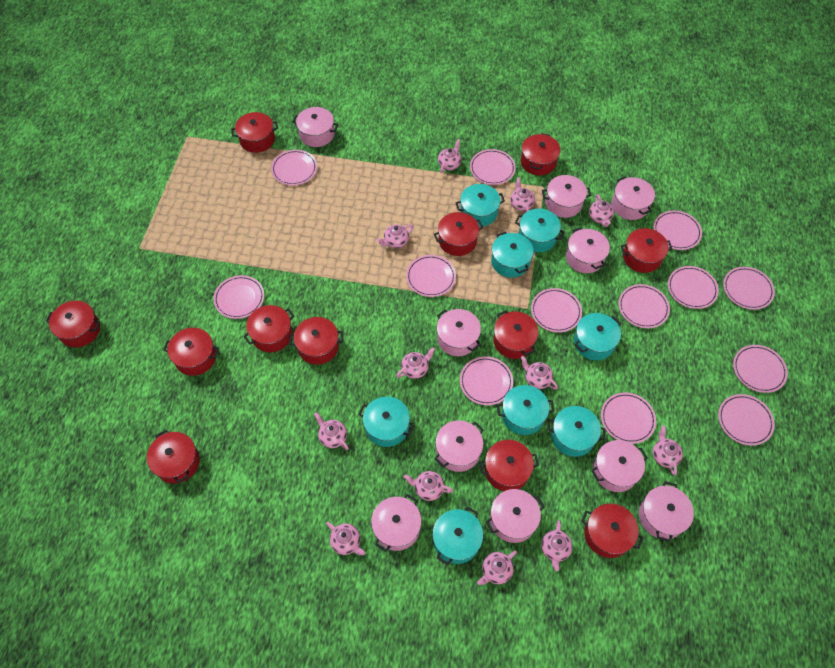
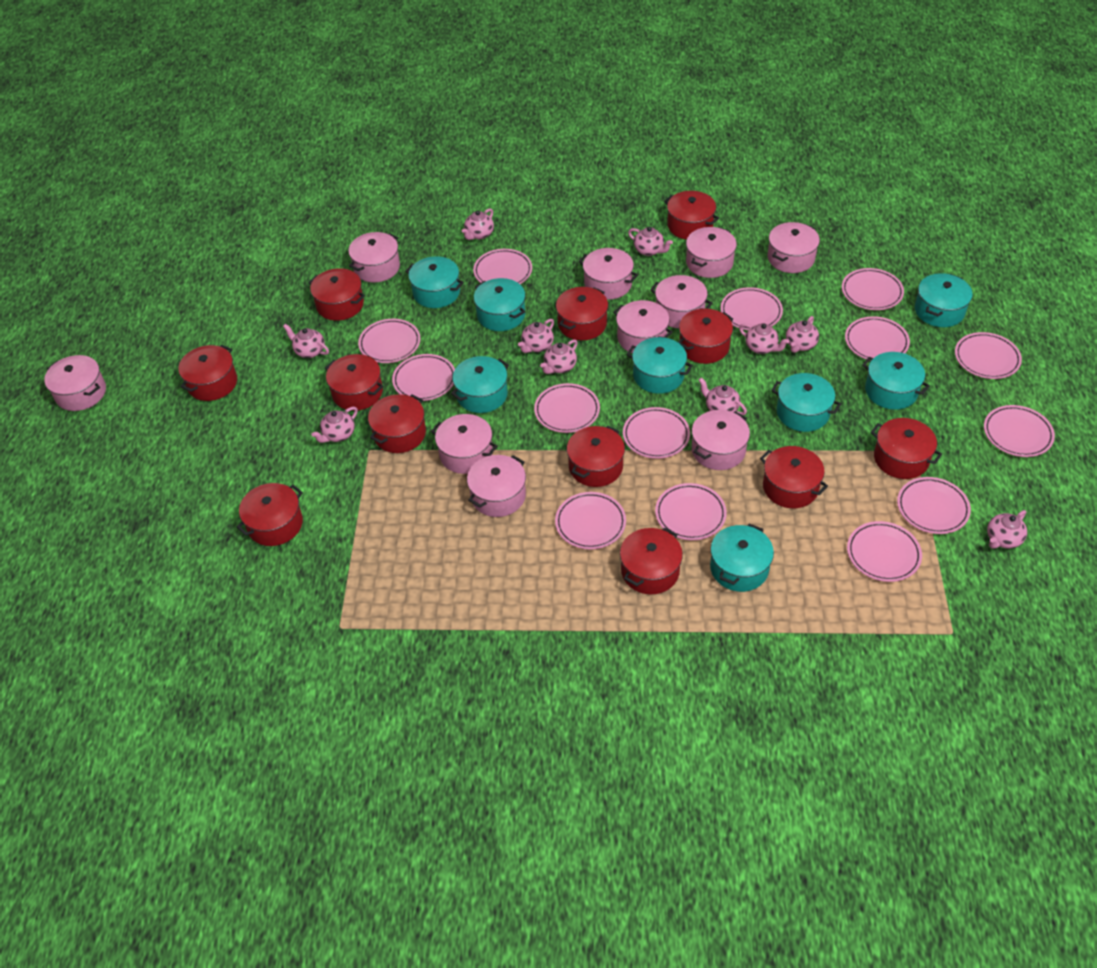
pink plate: 13 -> 14
pink teapot: 12 -> 10

